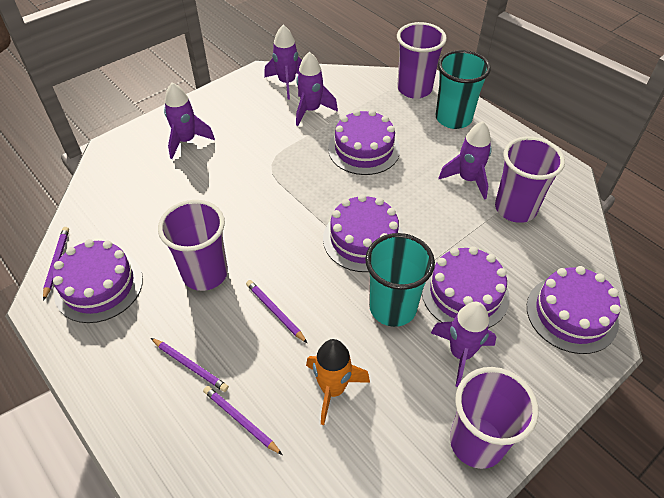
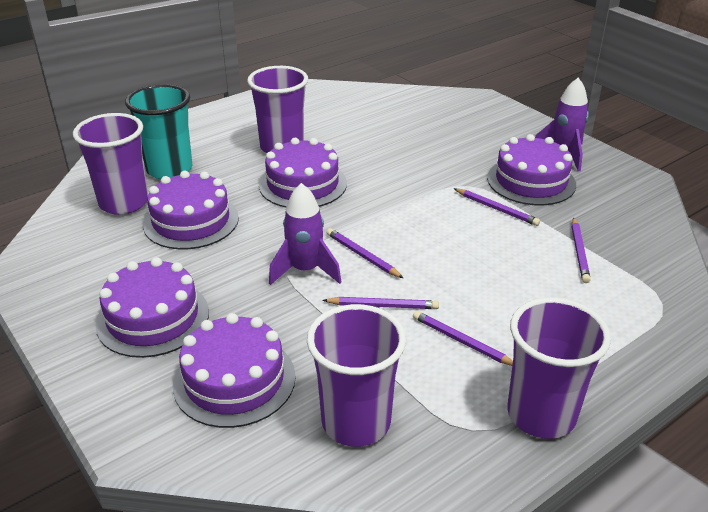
orange rocket: 1 -> 0
purple pencil: 4 -> 5
purple rocket: 5 -> 2
turquoise cup: 2 -> 1

